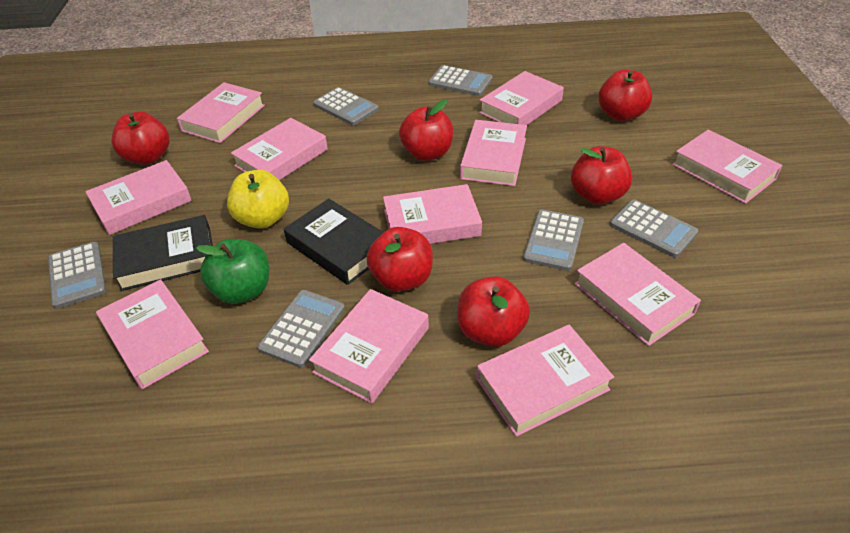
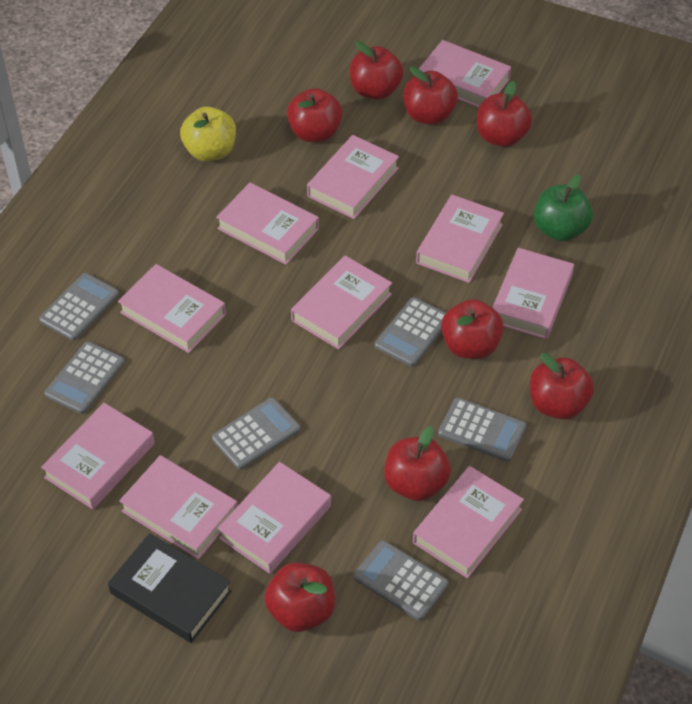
black book: 2 -> 1
red apple: 6 -> 8

